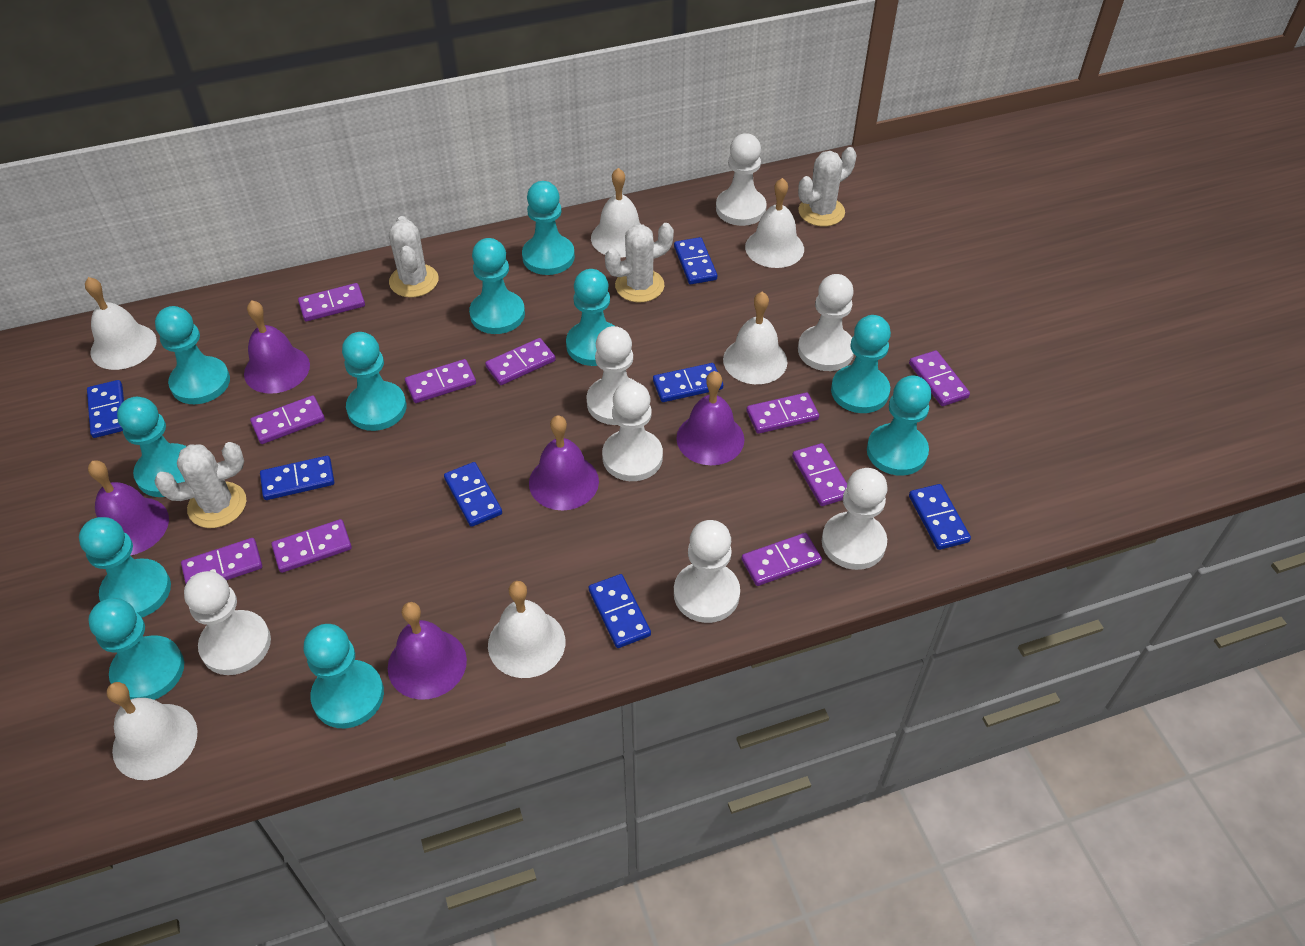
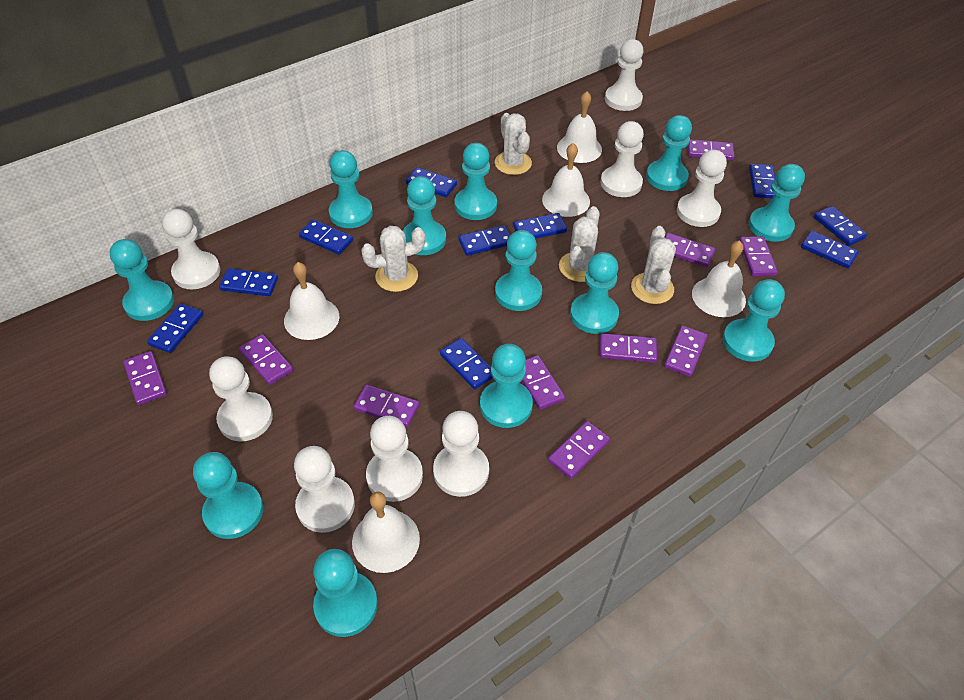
blue domino: 7 -> 10
purple bell: 5 -> 0
turquoise pawn: 11 -> 12
white bell: 6 -> 5
white pawn: 7 -> 8

